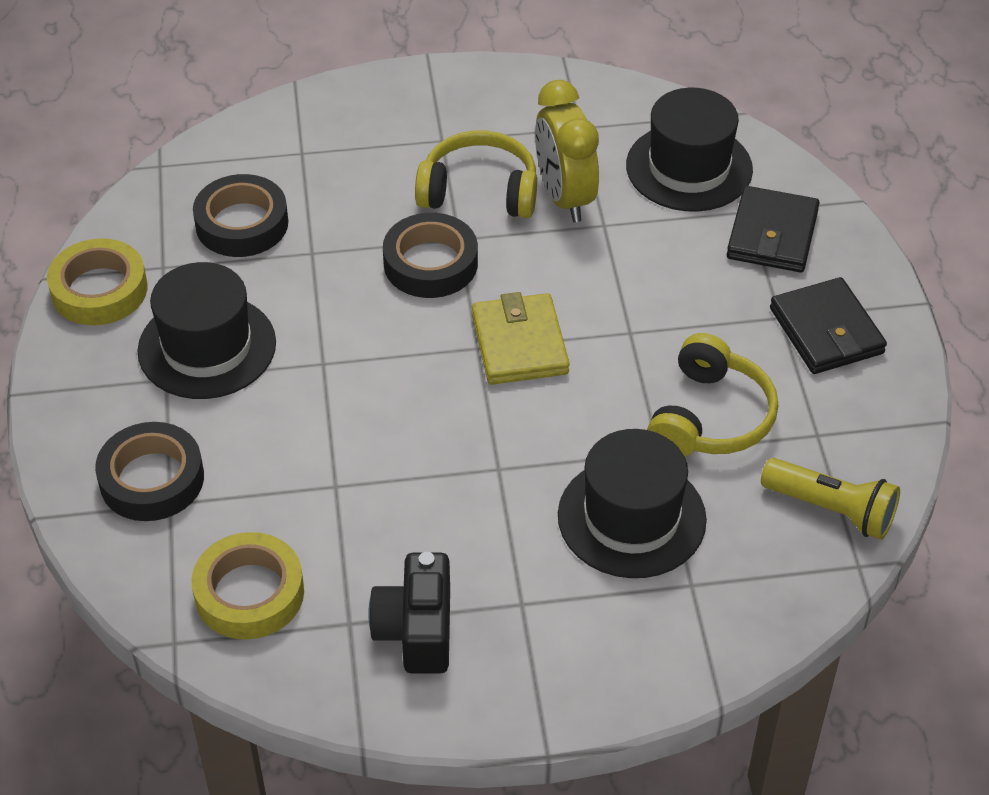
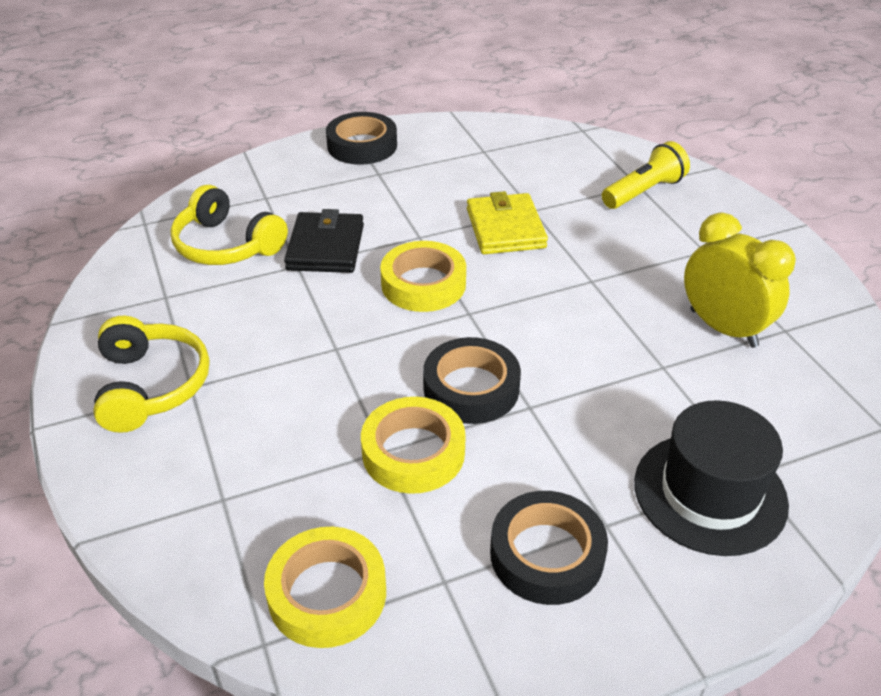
black camera: 1 -> 0
black hat: 3 -> 1
black wallet: 2 -> 1
yellow tape: 2 -> 3

